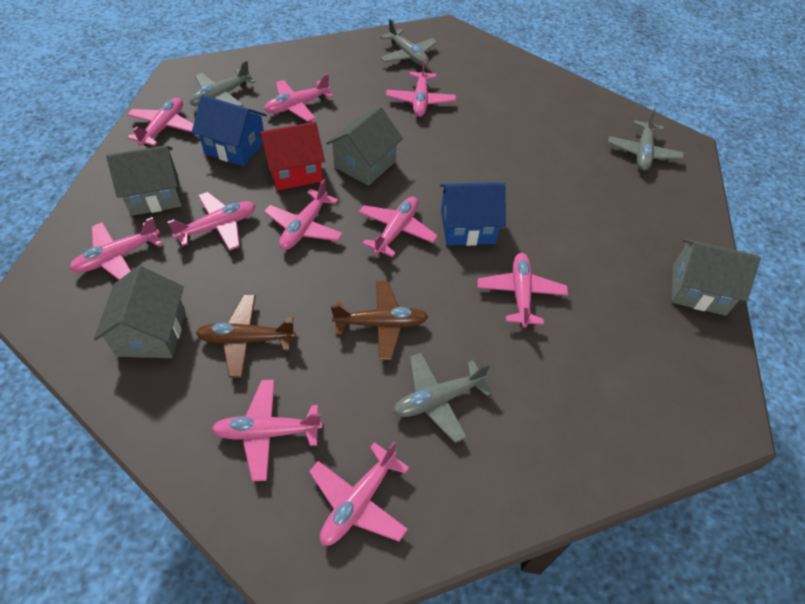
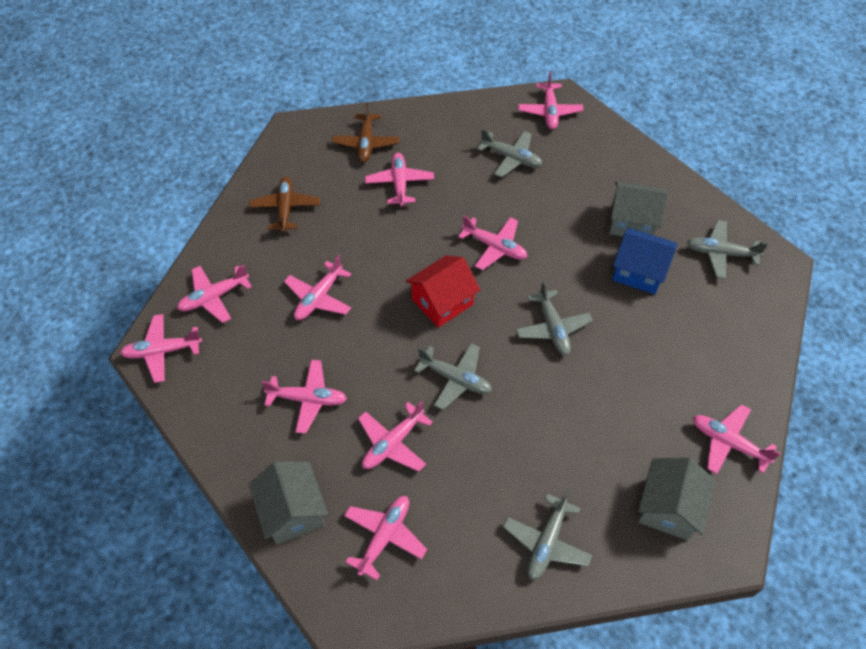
blue house: 2 -> 1
grey house: 4 -> 3
grey plane: 4 -> 5

